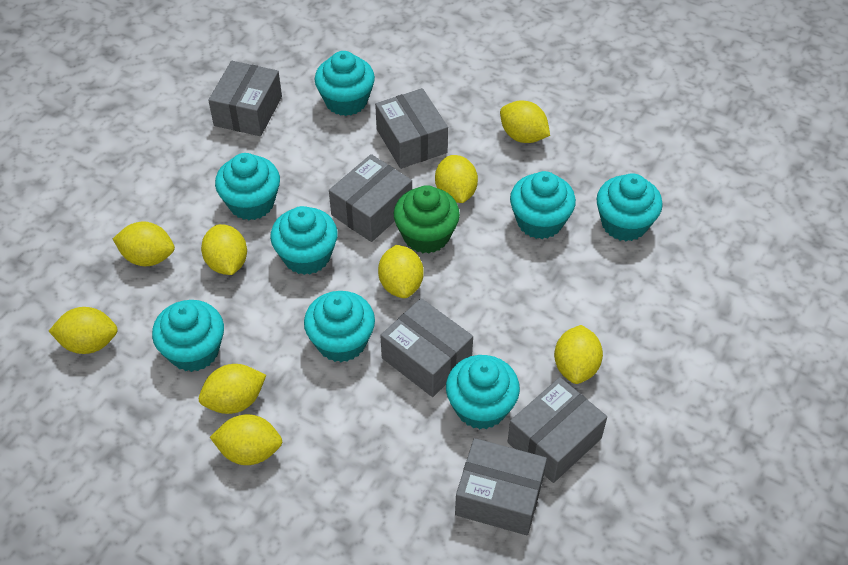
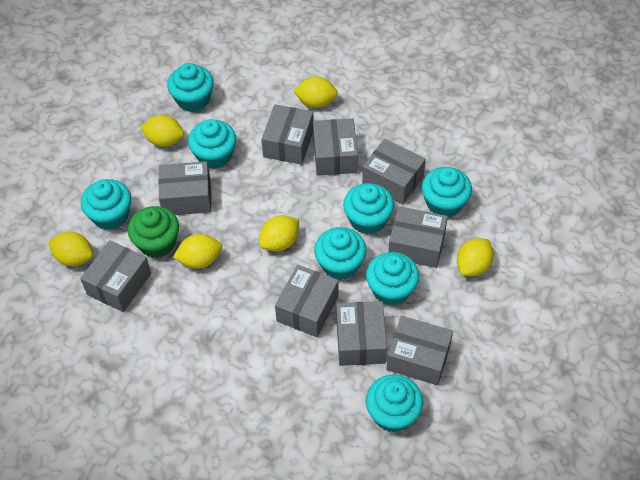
grey box: 6 -> 9
yellow lemon: 9 -> 6

